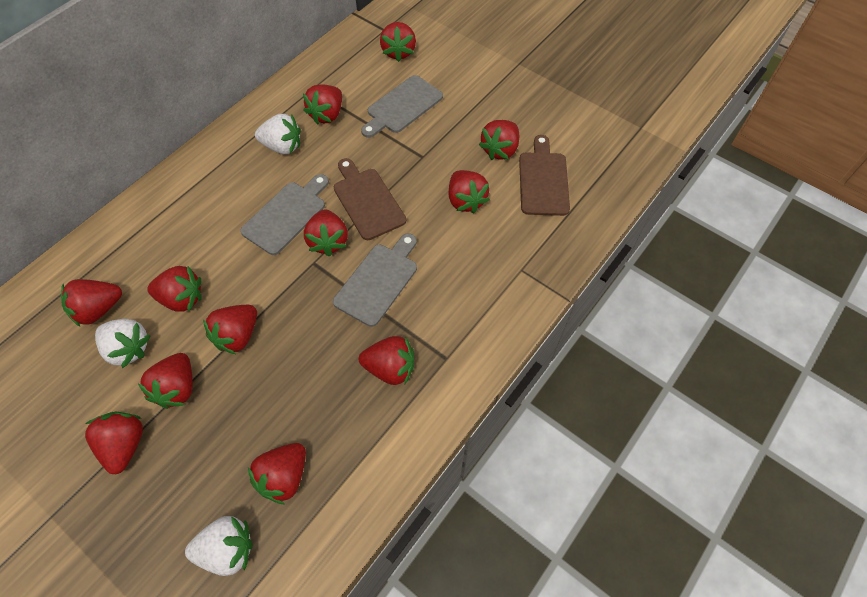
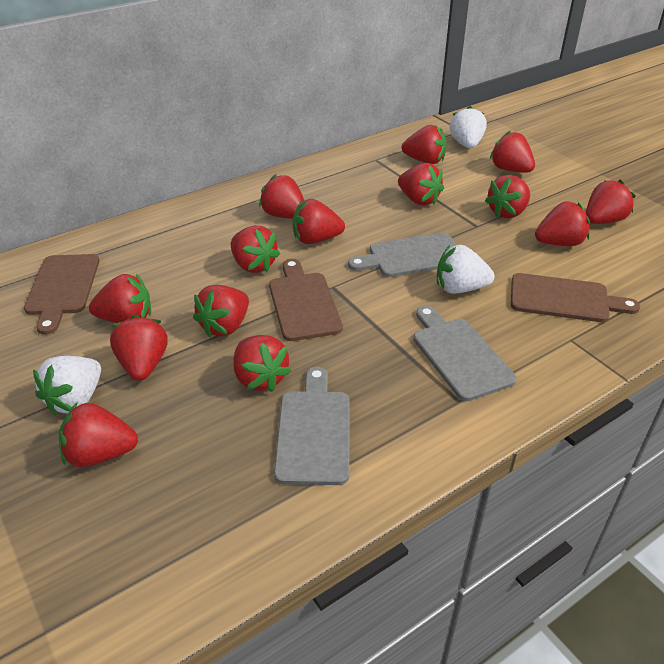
brown cutting board: 2 -> 3
red strawberry: 12 -> 14

